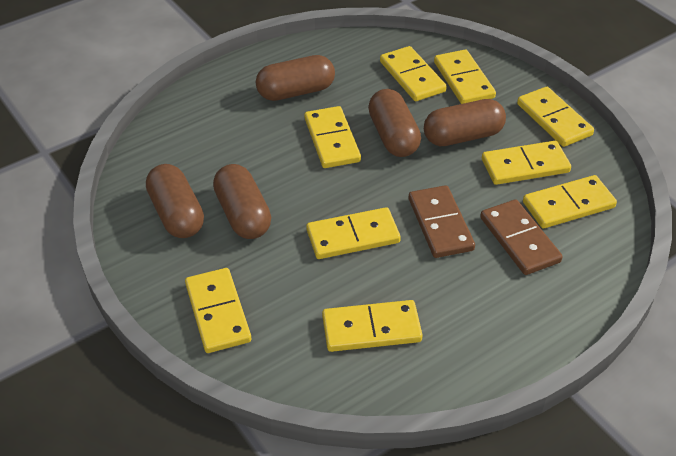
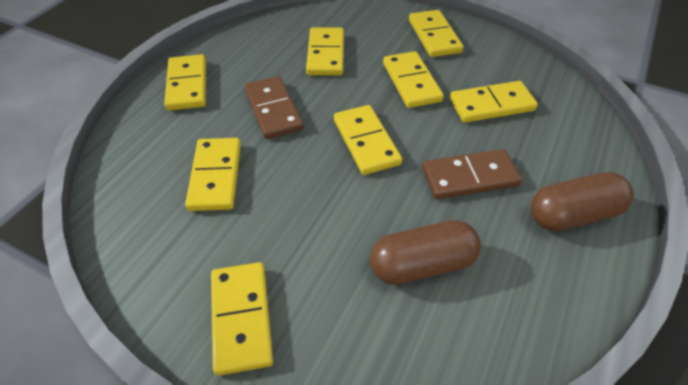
brown capsule: 5 -> 2
yellow domino: 9 -> 8

